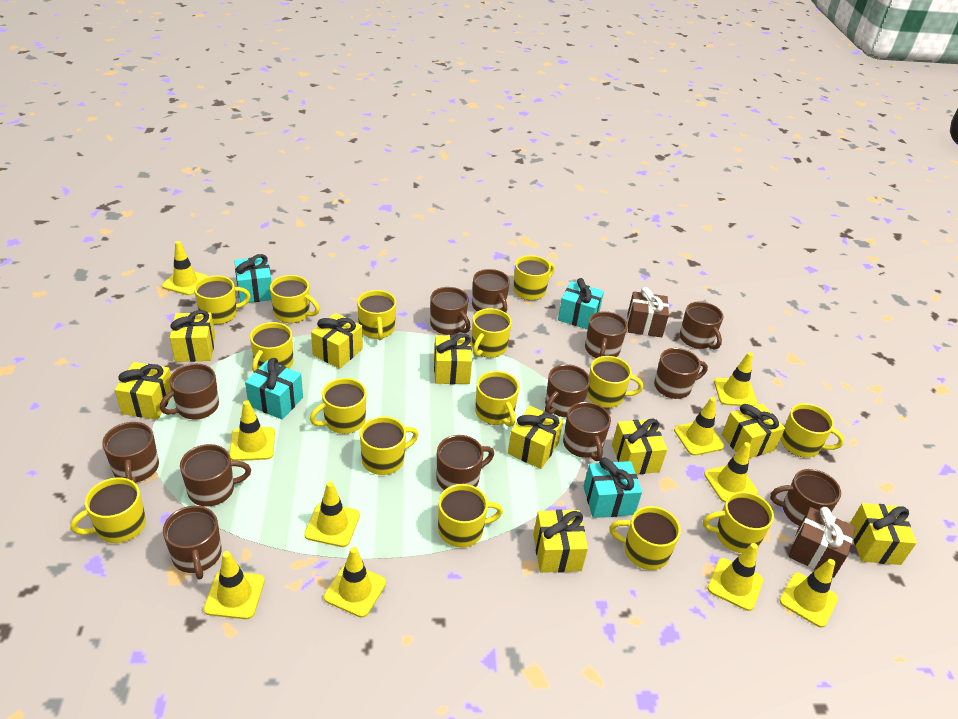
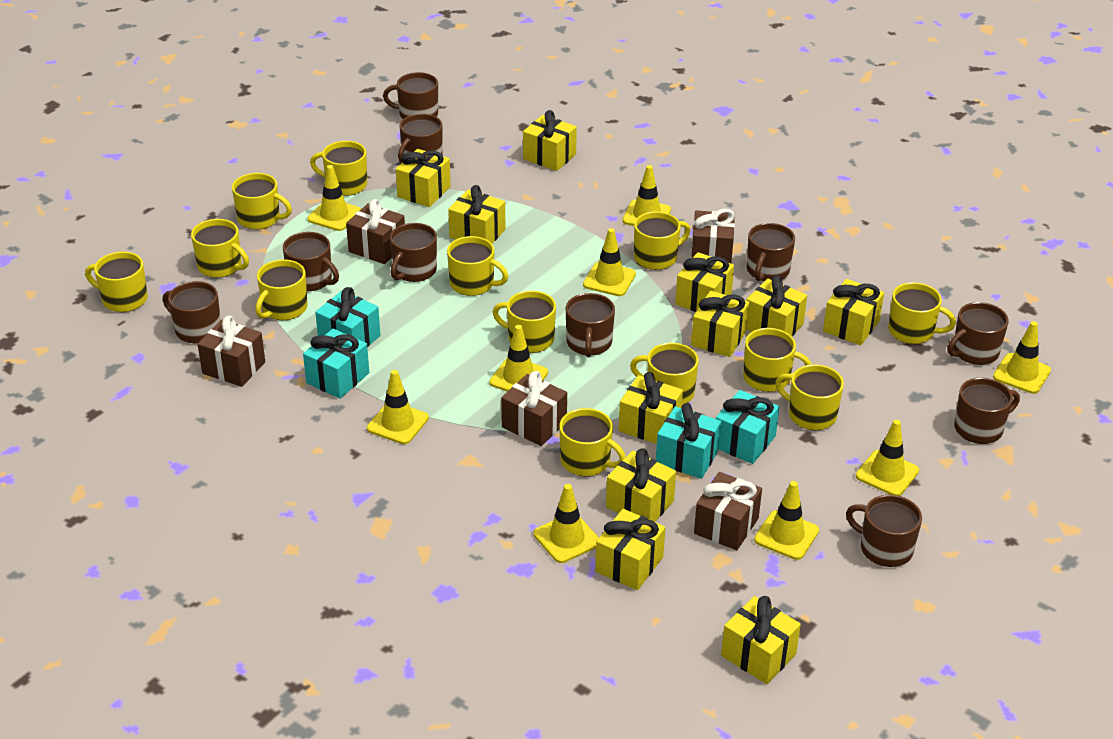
brown gift: 2 -> 5
brown mug: 13 -> 10
yellow gift: 9 -> 11
yellow mug: 15 -> 13
yellow traffic cone: 10 -> 9

